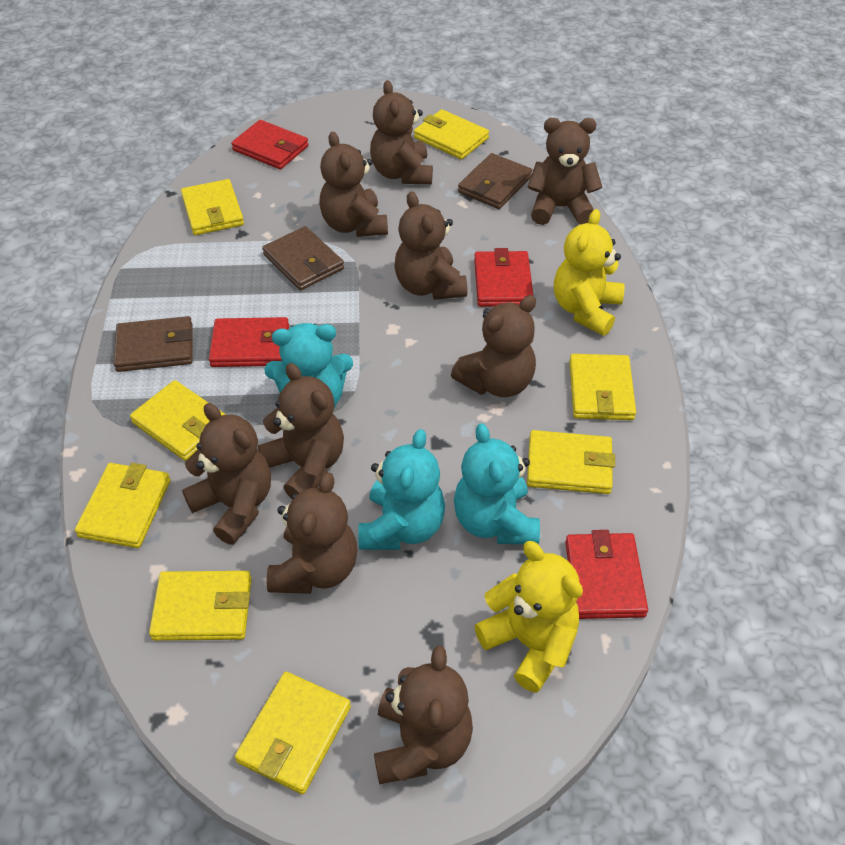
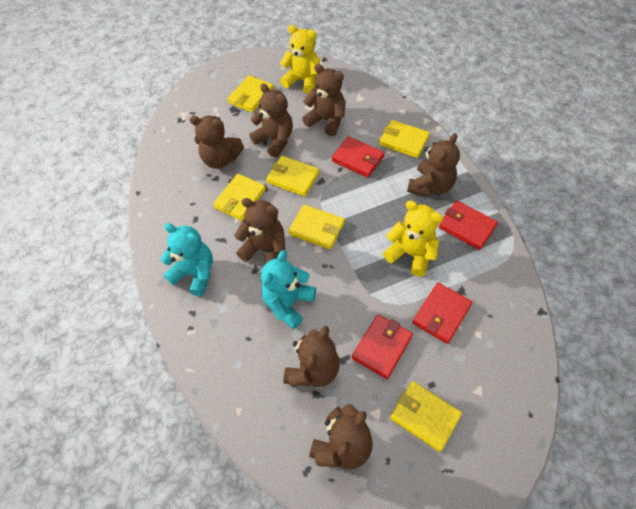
brown teddy bear: 9 -> 7
brown wallet: 3 -> 0
turquoise teddy bear: 3 -> 2
yellow wallet: 8 -> 6

